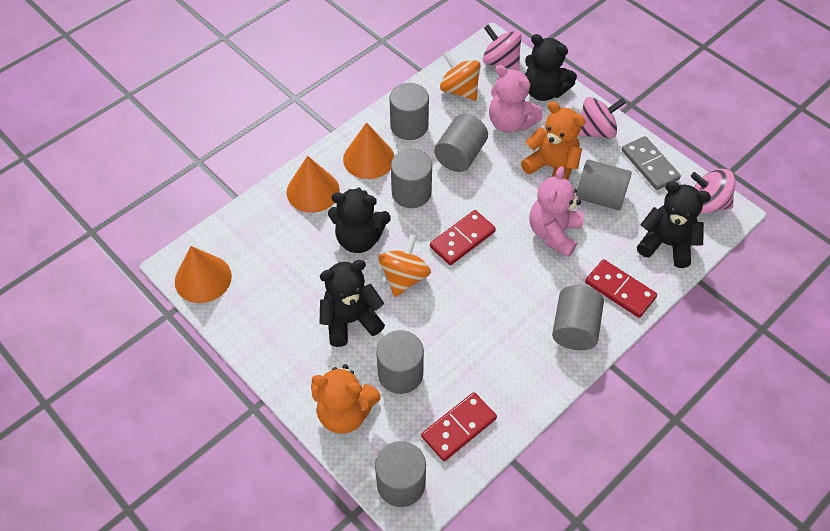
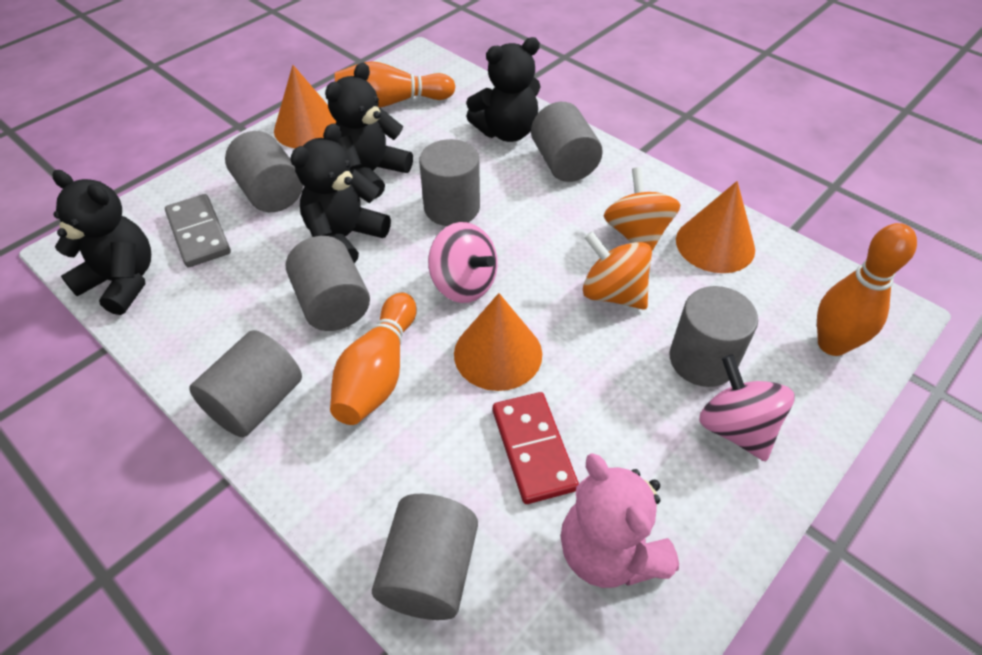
orange bowling pin: 0 -> 3
orange teddy bear: 2 -> 0
pink spinning top: 3 -> 2
pink teddy bear: 2 -> 1
red domino: 3 -> 1

